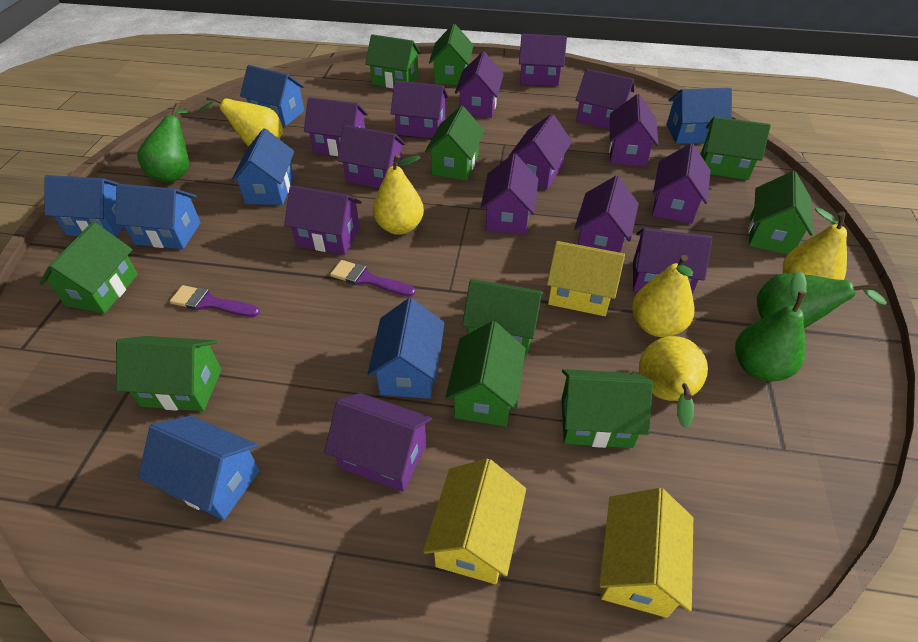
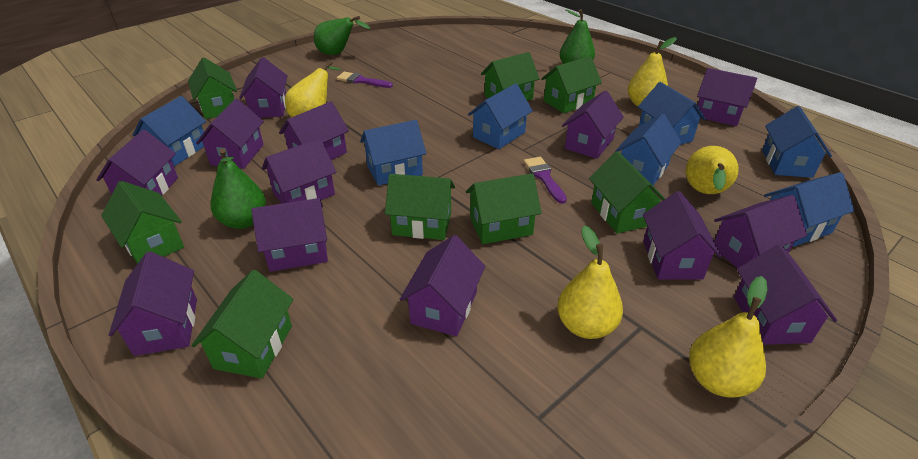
green house: 10 -> 8
purple house: 14 -> 13
yellow house: 3 -> 0

